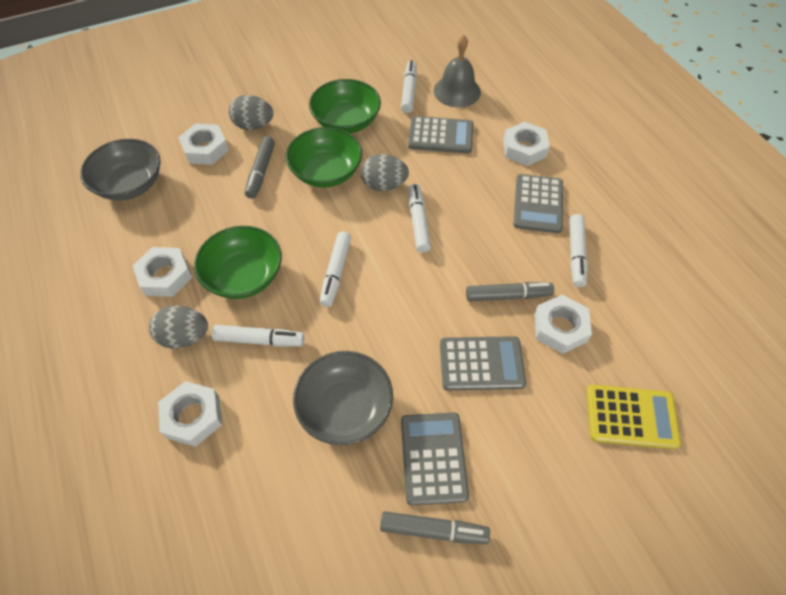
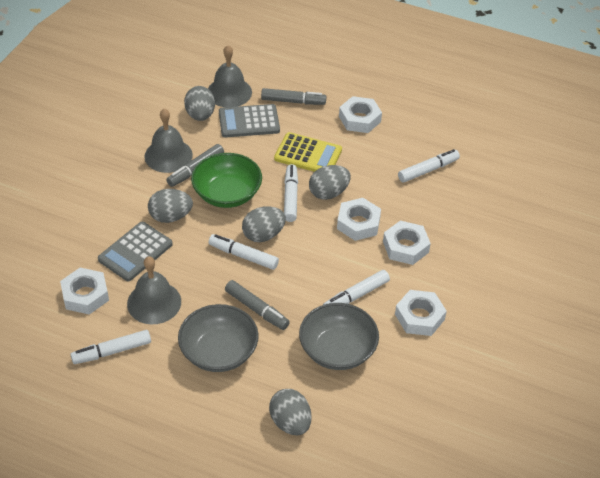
green bowl: 3 -> 1
grey bell: 1 -> 3
grey calculator: 4 -> 2
grey egg: 3 -> 5

